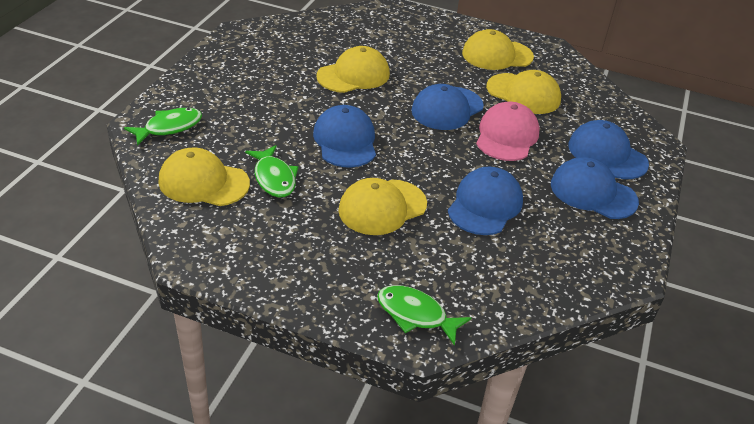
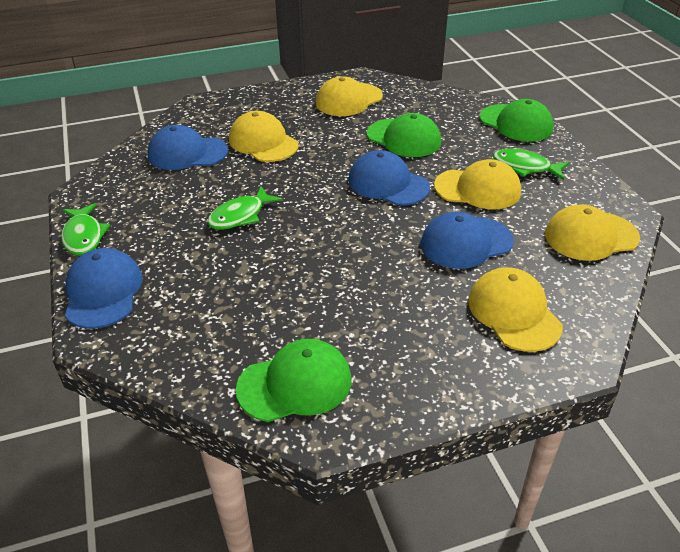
blue cap: 5 -> 4
green cap: 0 -> 3
pink cap: 1 -> 0

